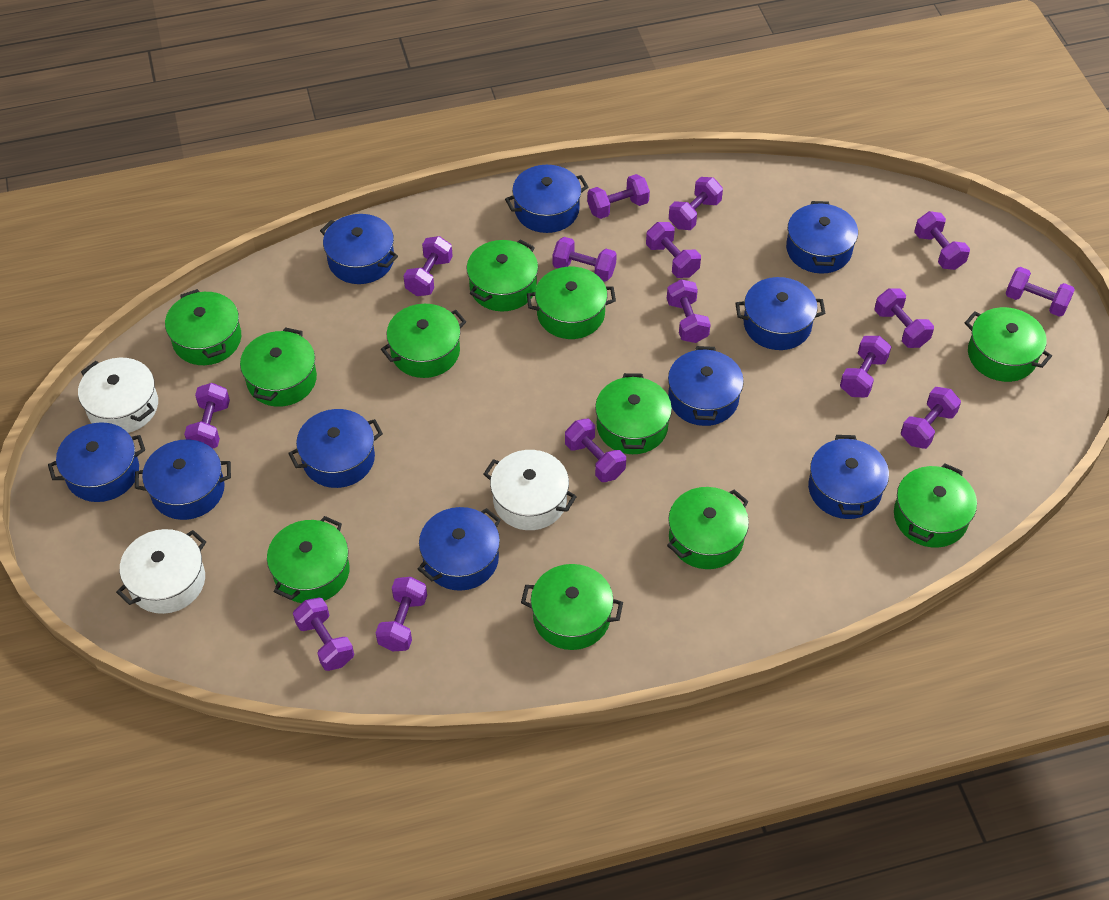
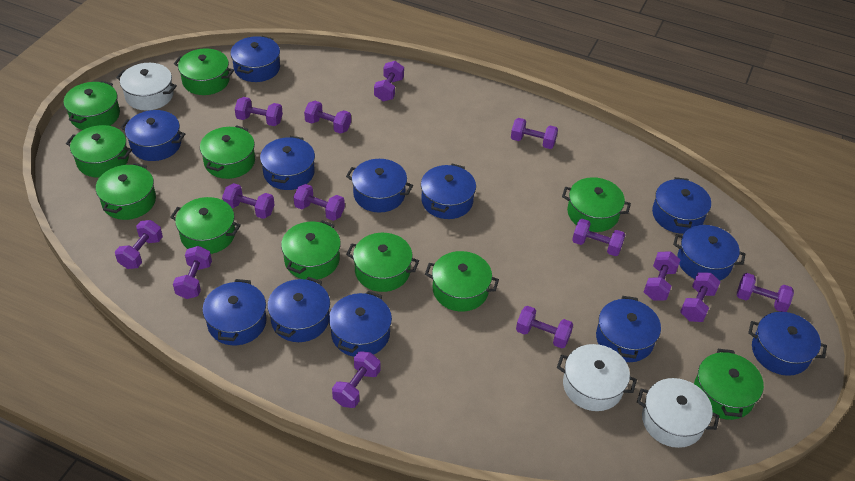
blue pot: 10 -> 12
purple dumbbell: 15 -> 14

